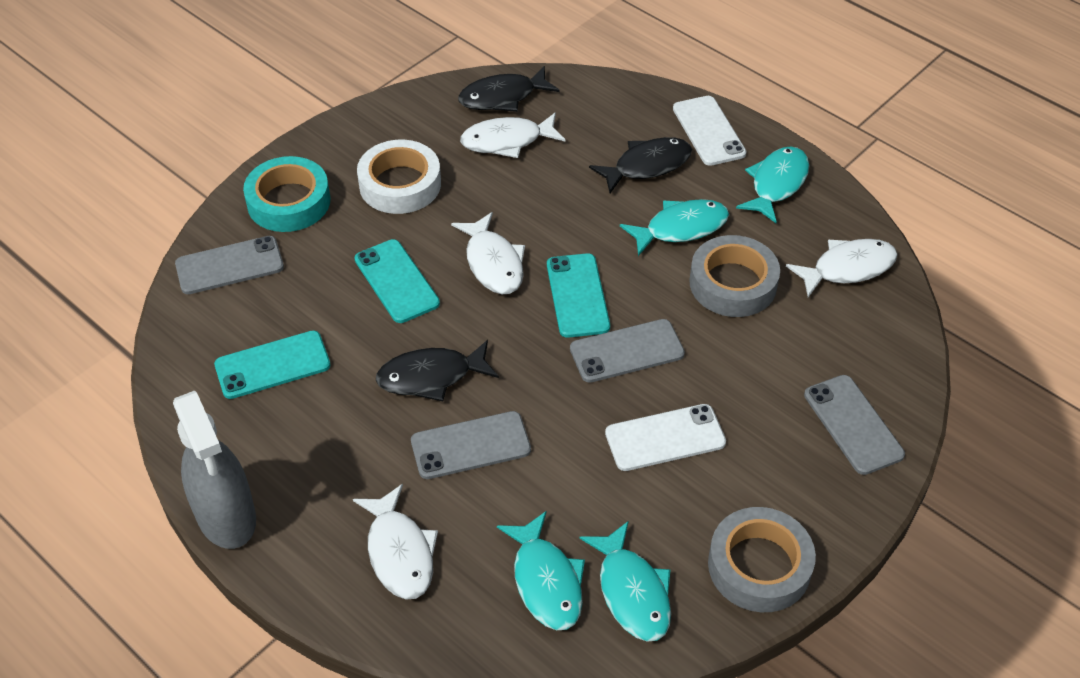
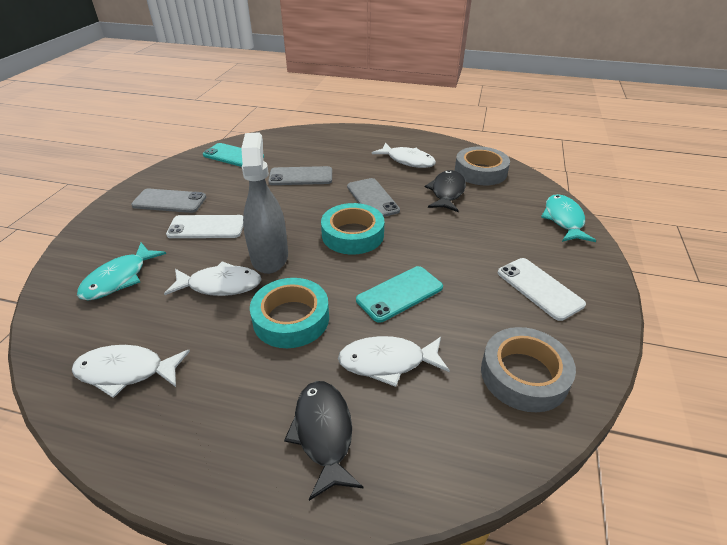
black fish: 3 -> 2
grey phone: 4 -> 3
turquoise fish: 4 -> 2
turquoise phone: 3 -> 2
turquoise tape: 1 -> 2
white tape: 1 -> 0

